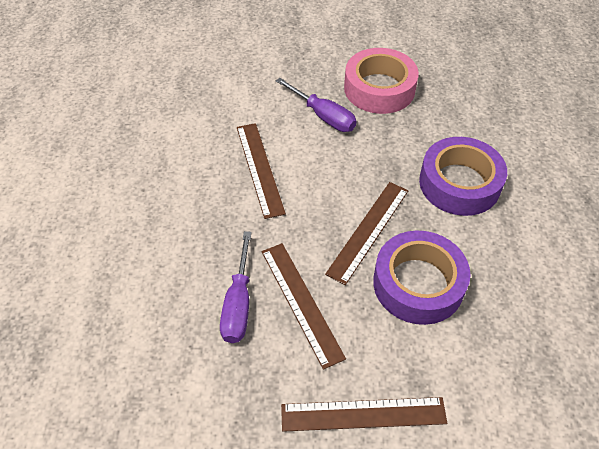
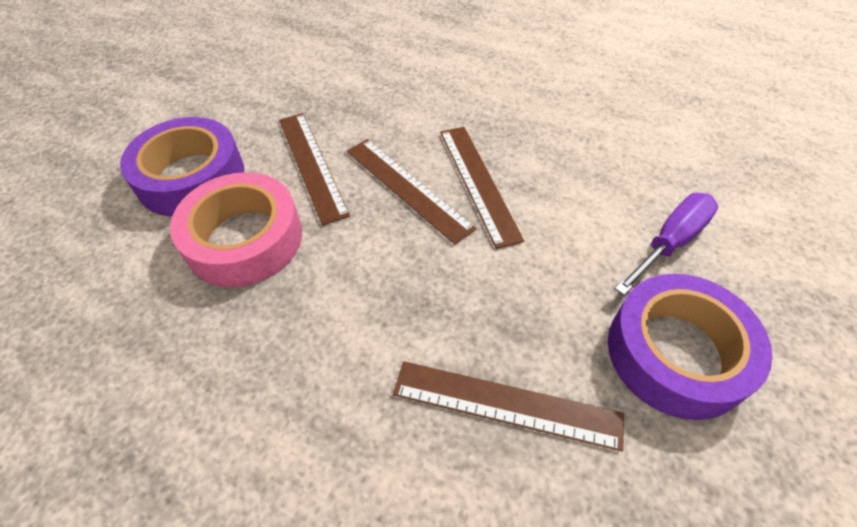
purple screwdriver: 2 -> 1

